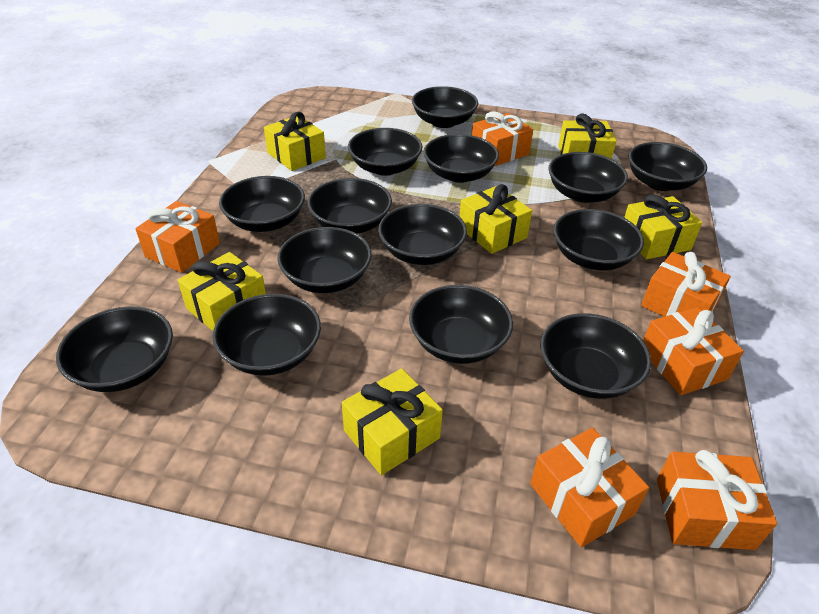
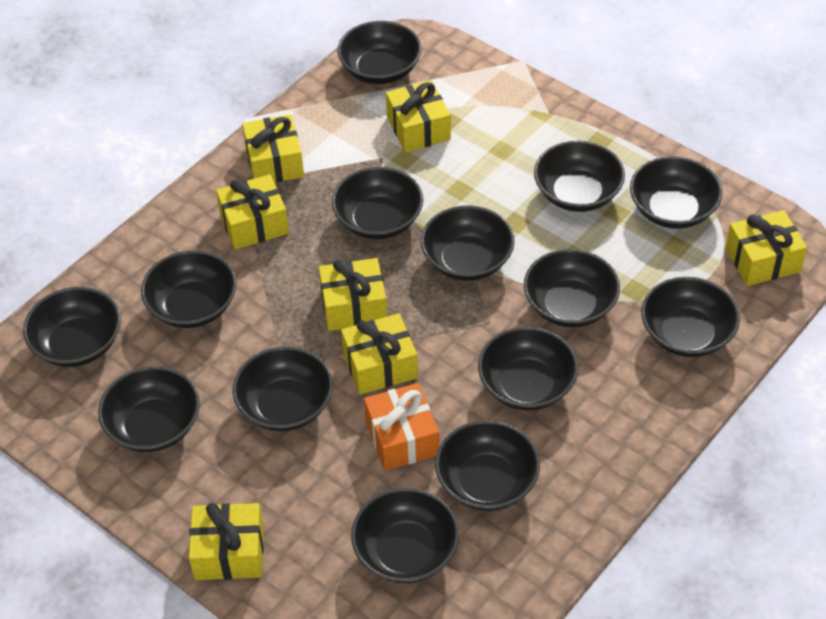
orange gift: 6 -> 1
yellow gift: 6 -> 7

